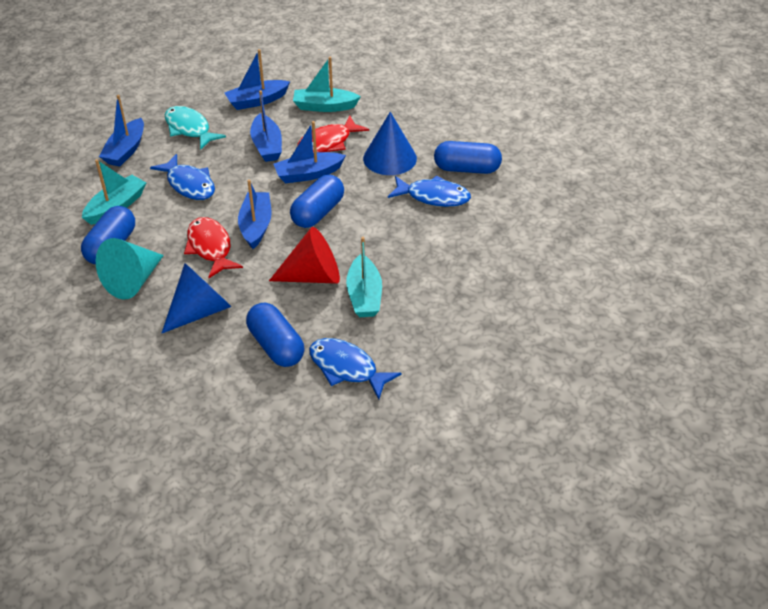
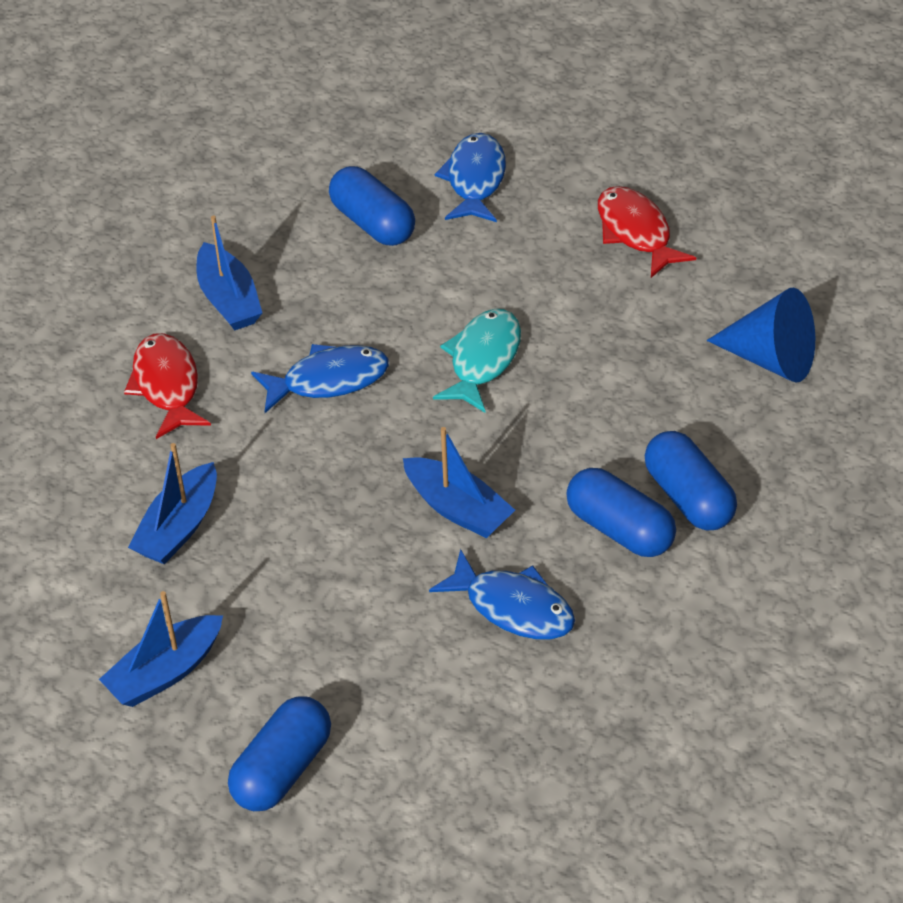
blue boat: 5 -> 4
blue cone: 2 -> 1
red cone: 1 -> 0
turquoise boat: 3 -> 0
turquoise cone: 1 -> 0

